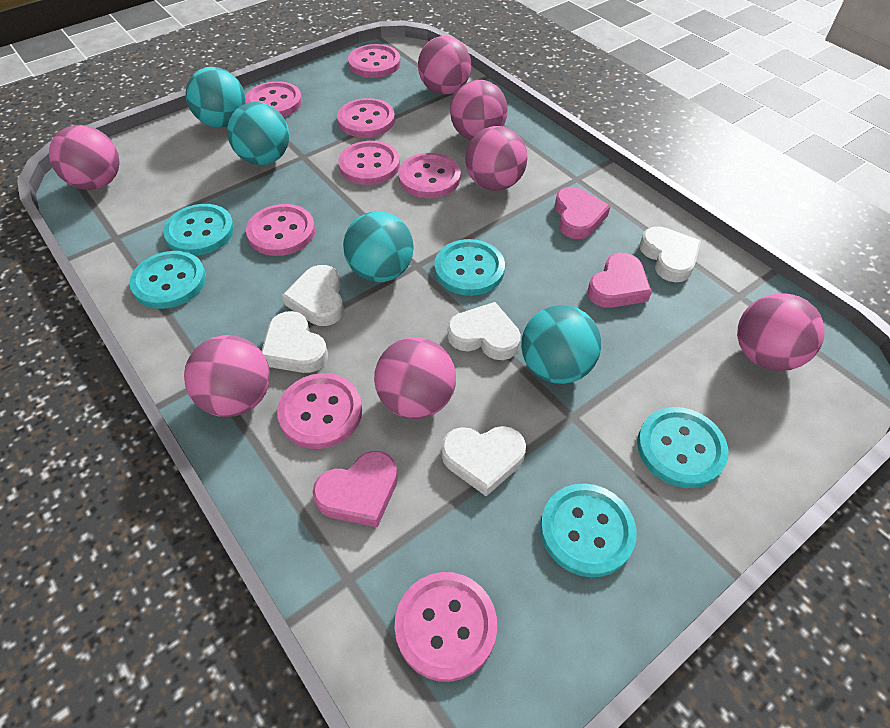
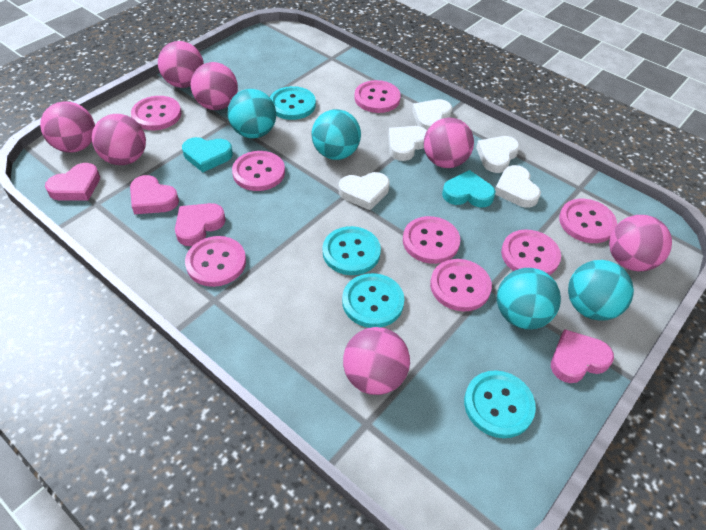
pink heart: 3 -> 4
turquoise button: 5 -> 4
turquoise heart: 0 -> 2

